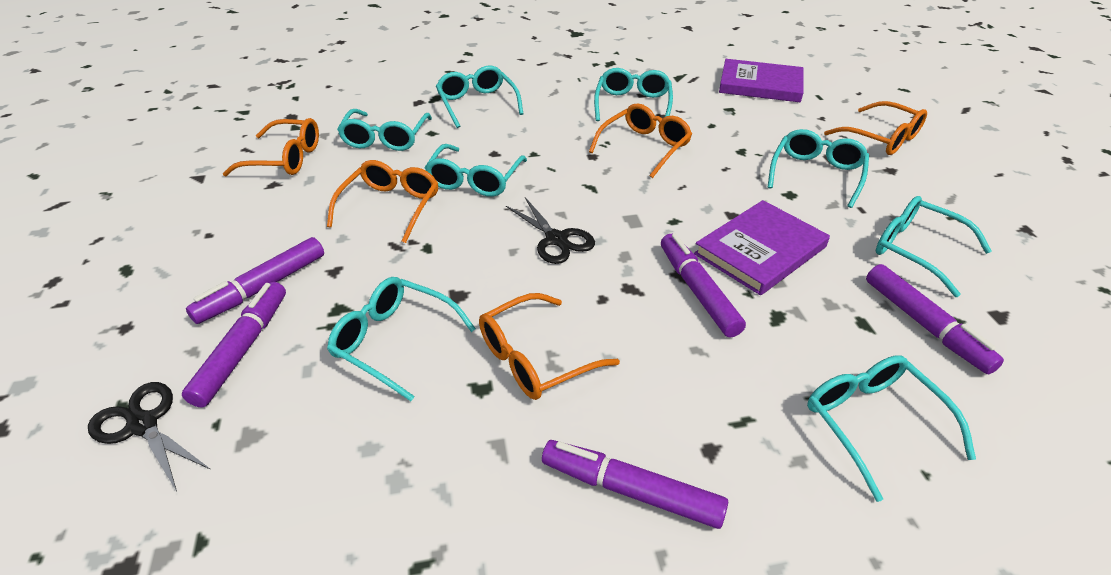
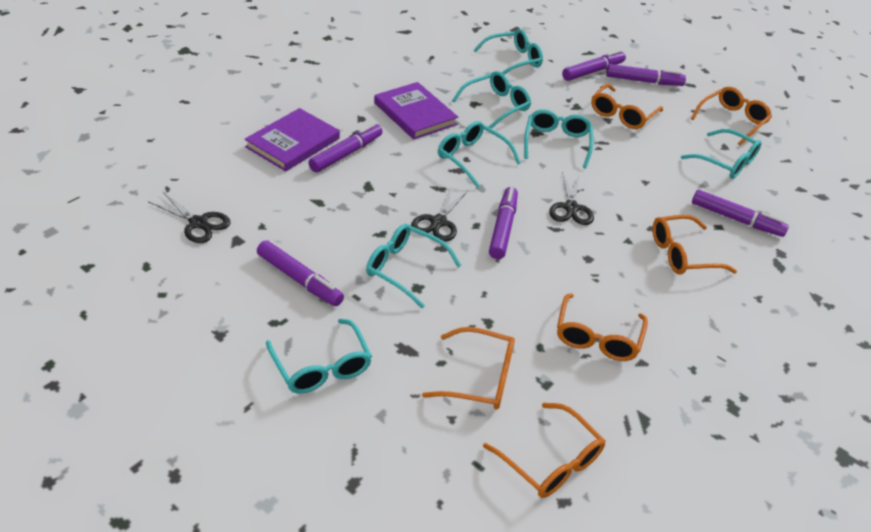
black scissors: 2 -> 3
orange glasses: 5 -> 6
purple marker: 5 -> 6
turquoise glasses: 8 -> 7

